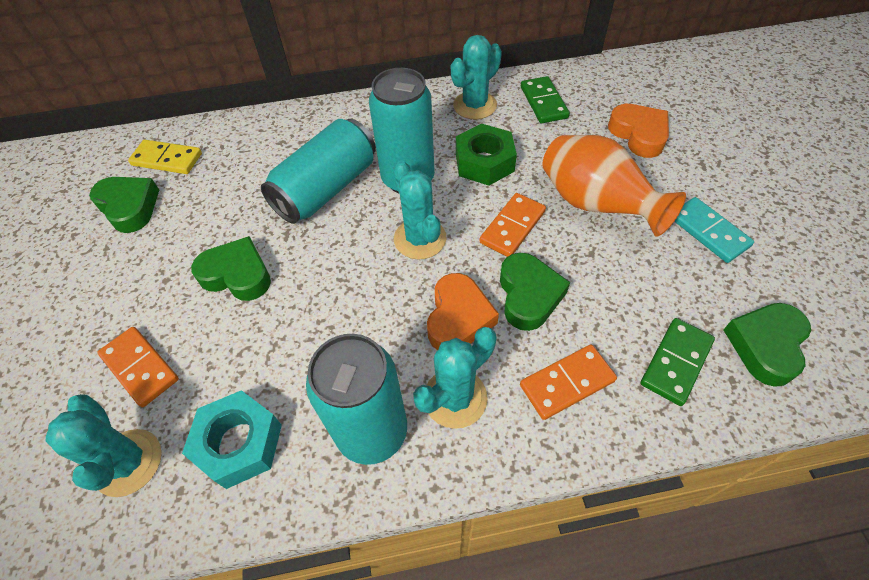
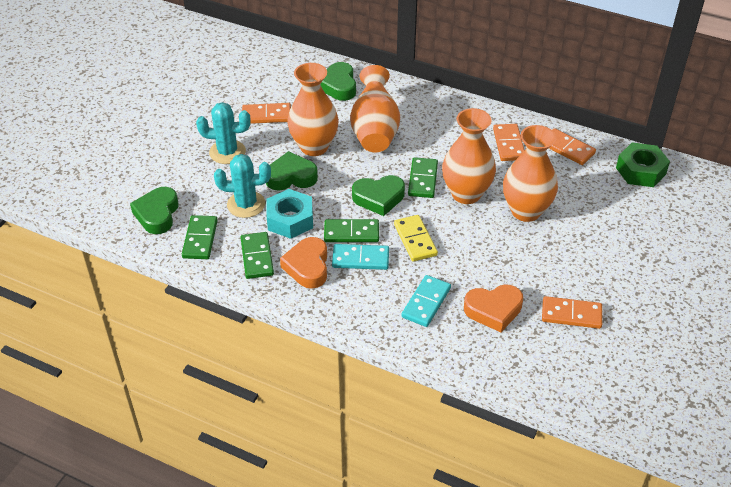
green domino: 2 -> 4
orange domino: 3 -> 4
orange vase: 1 -> 4
turquoise cactus: 4 -> 2
turquoise can: 3 -> 0
turquoise domino: 1 -> 2

